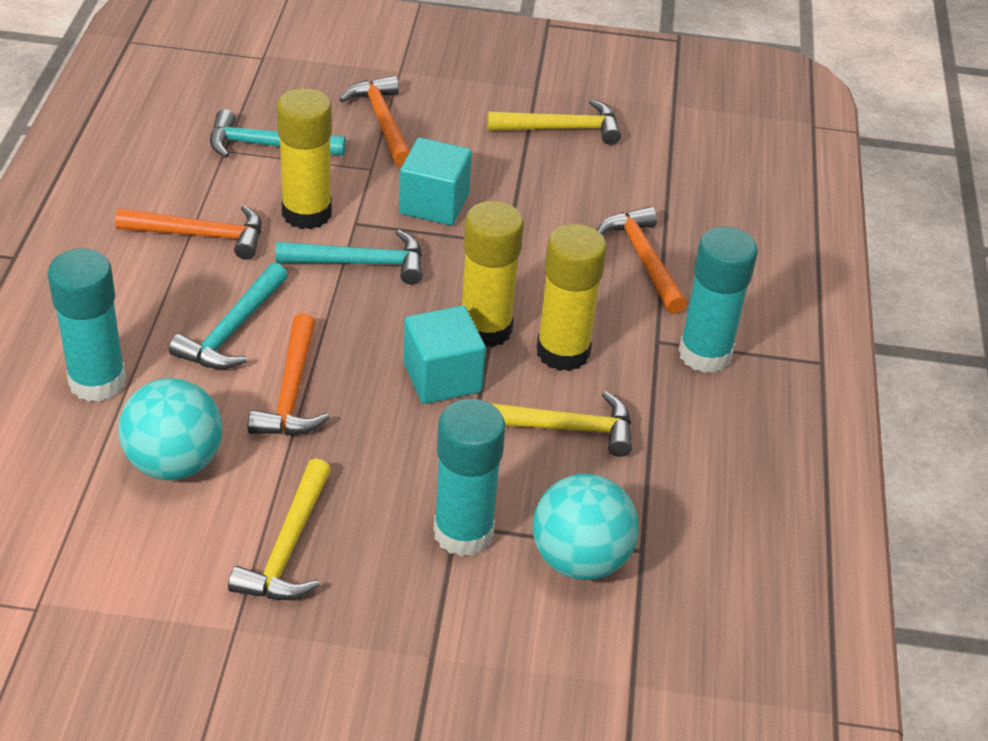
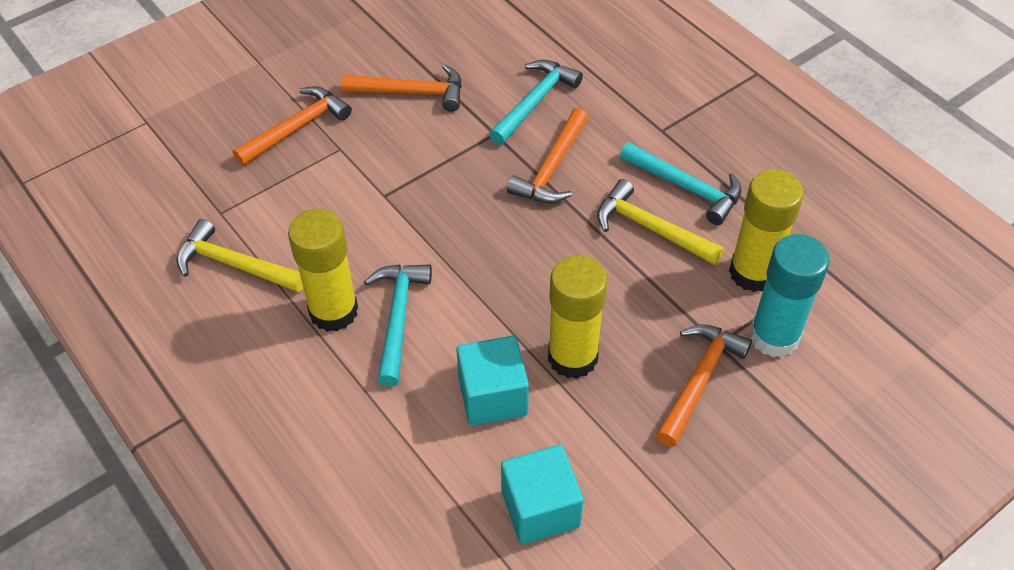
turquoise ball: 2 -> 0
turquoise glue stick: 3 -> 1
yellow hammer: 3 -> 2

